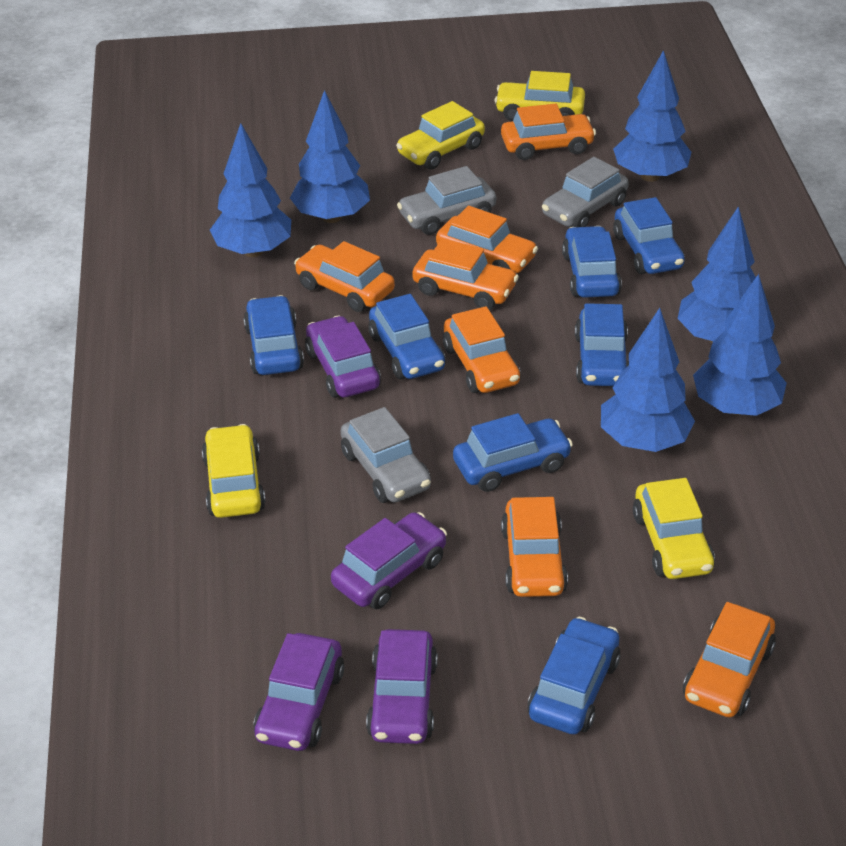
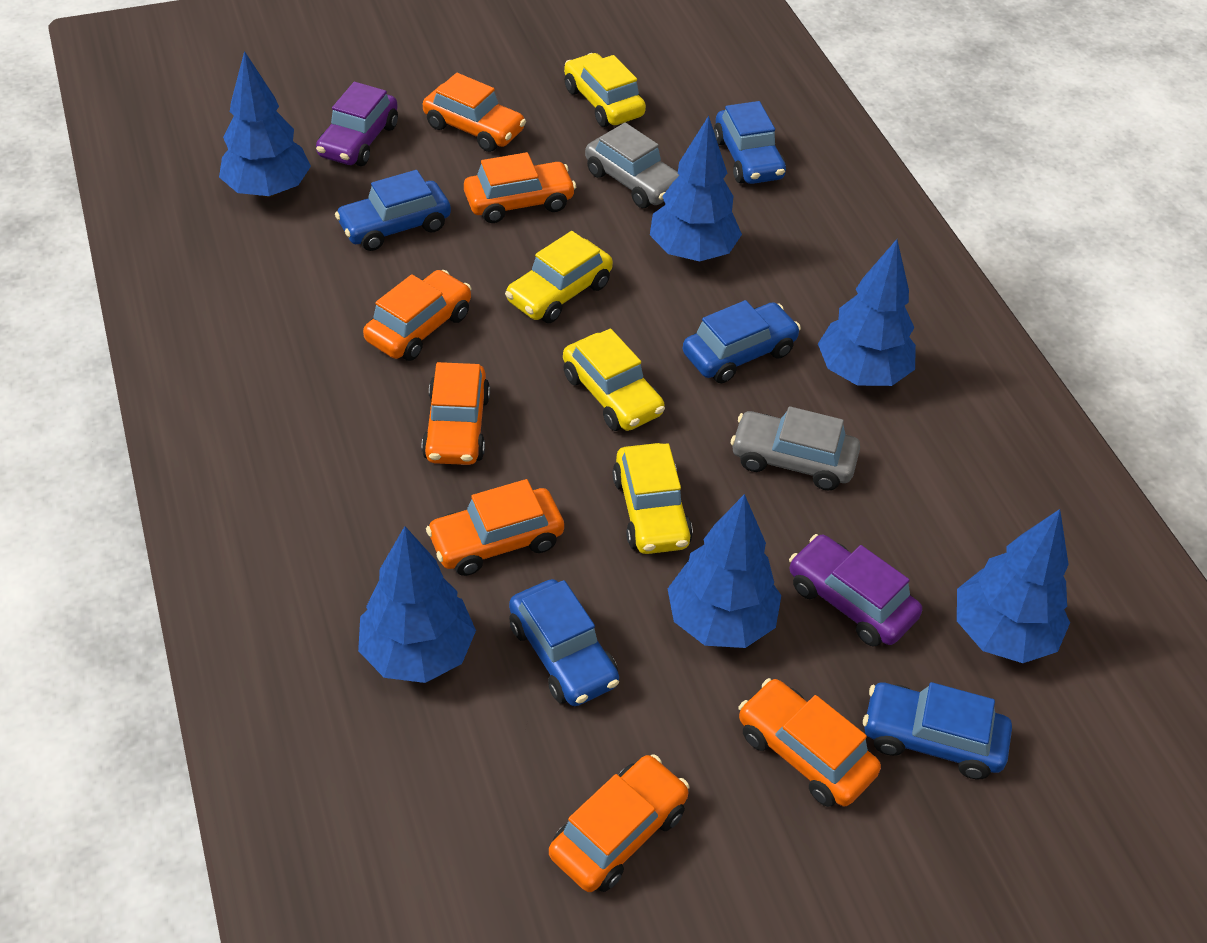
blue car: 7 -> 5
grey car: 3 -> 2
purple car: 4 -> 2

